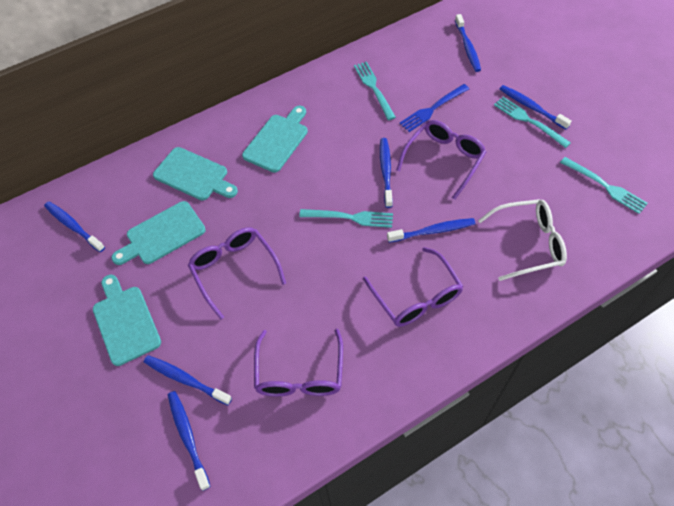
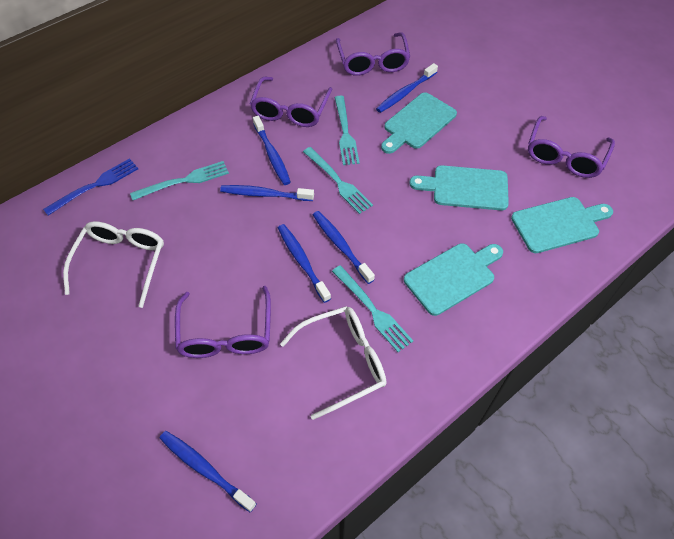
blue toothbrush: 7 -> 6
white glasses: 1 -> 2

